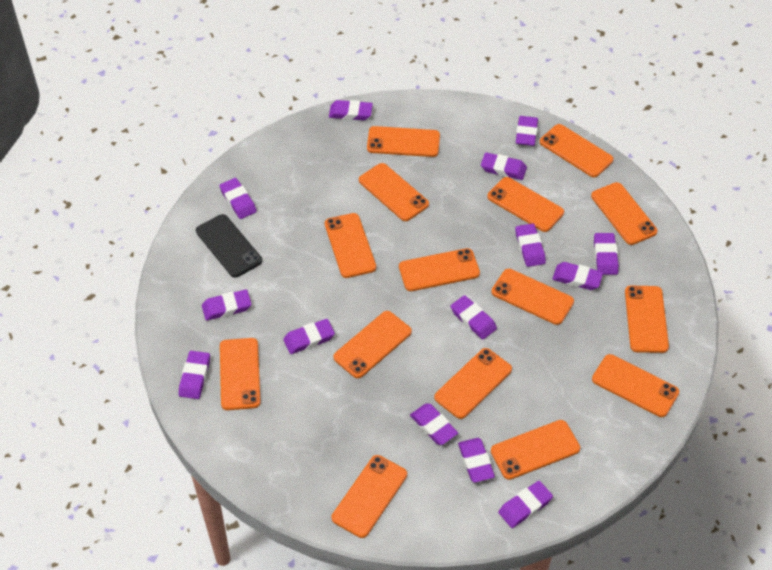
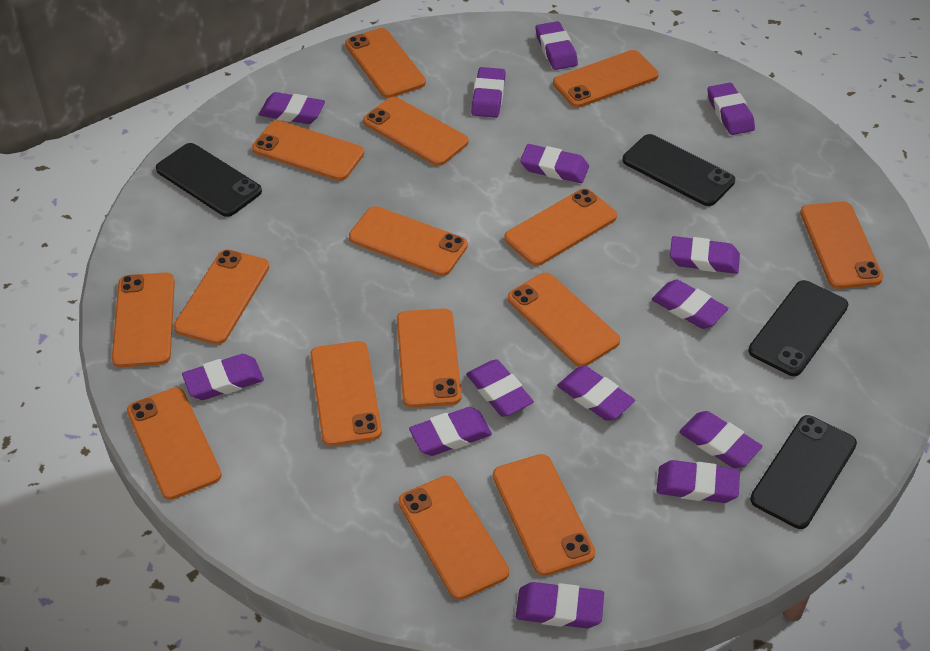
black phone: 1 -> 4

